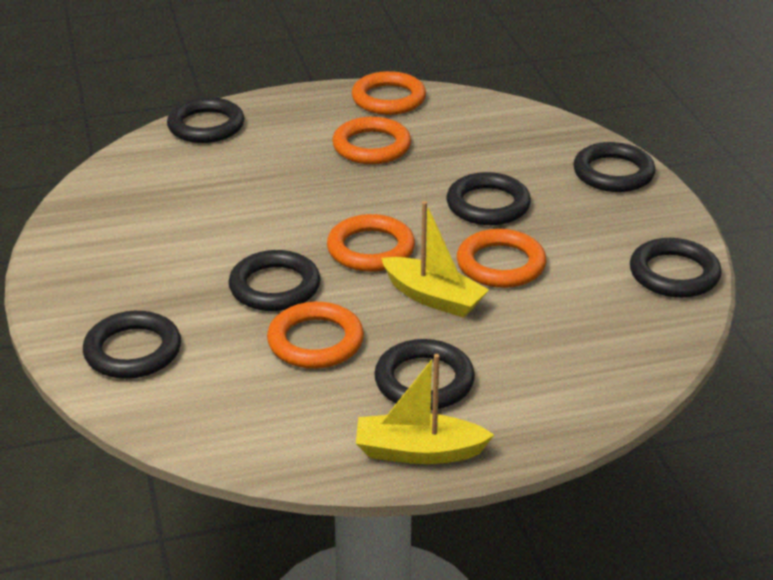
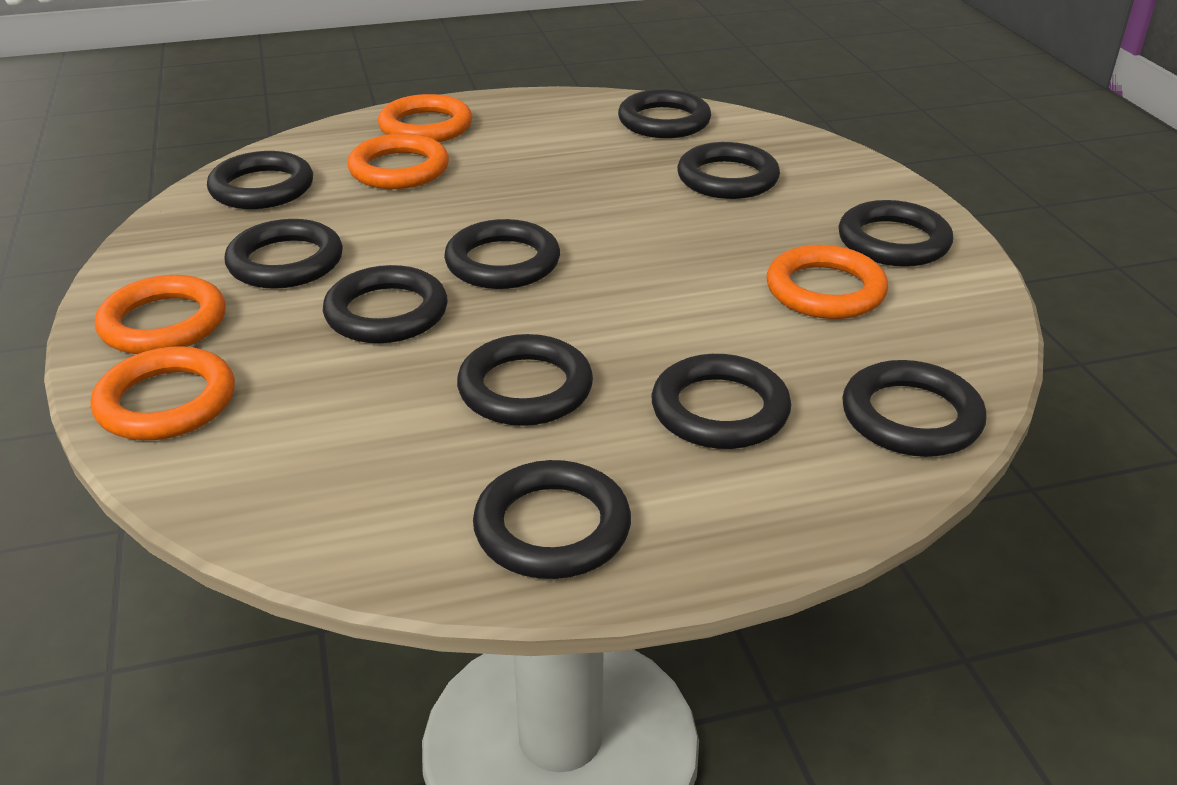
black ring: 7 -> 11
yellow boat: 2 -> 0

